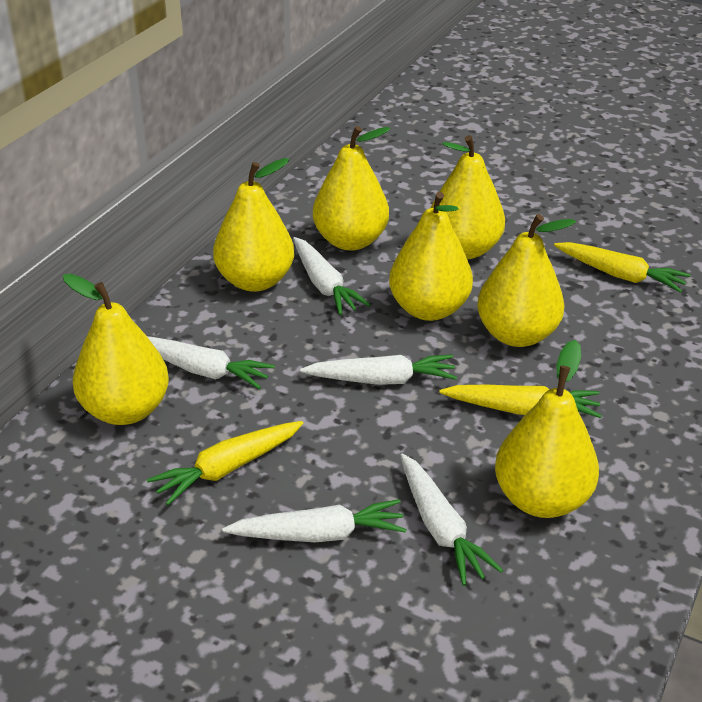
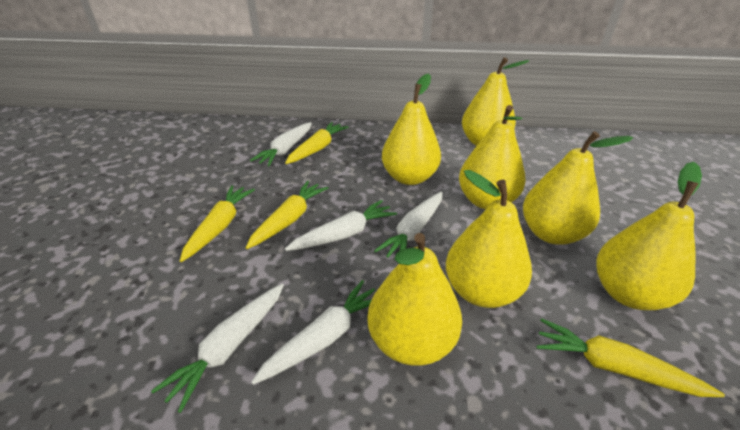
yellow carrot: 3 -> 4

